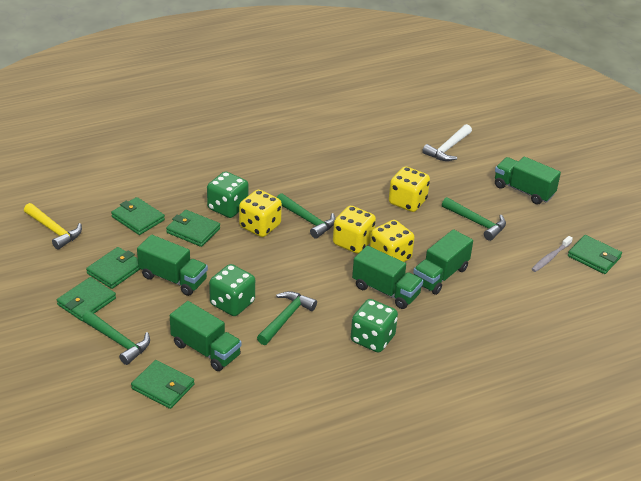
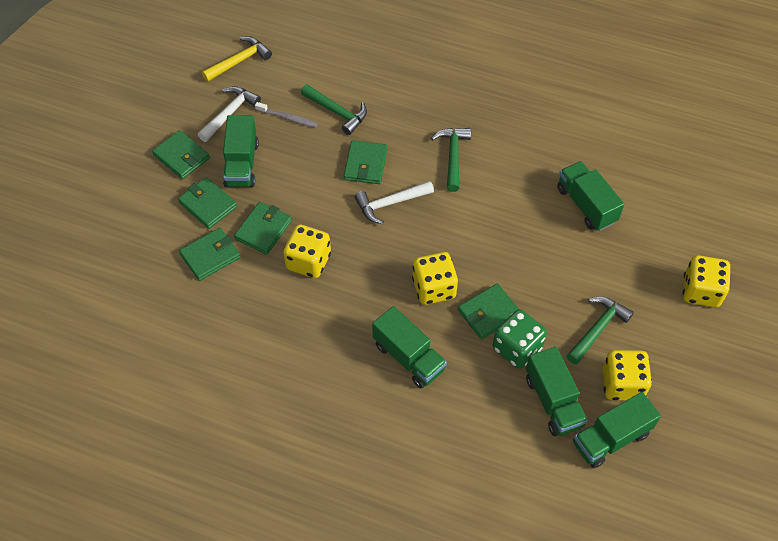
green dice: 3 -> 1
green hammer: 4 -> 3
white hammer: 1 -> 2

